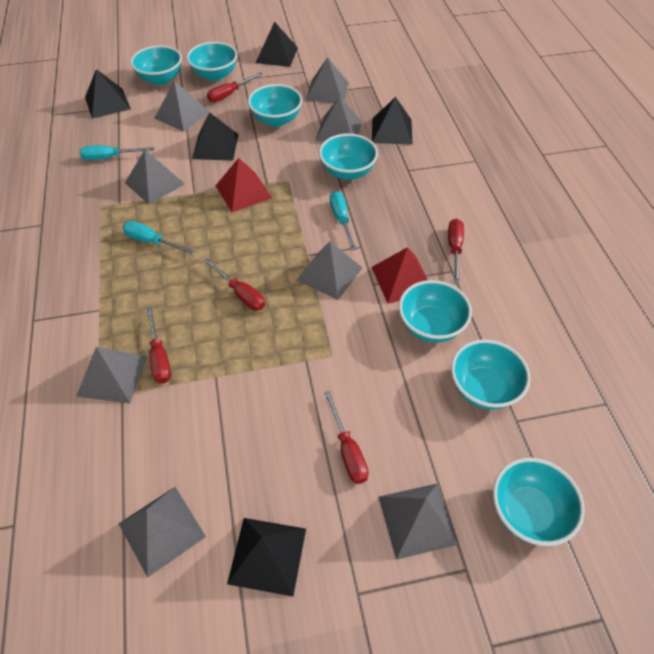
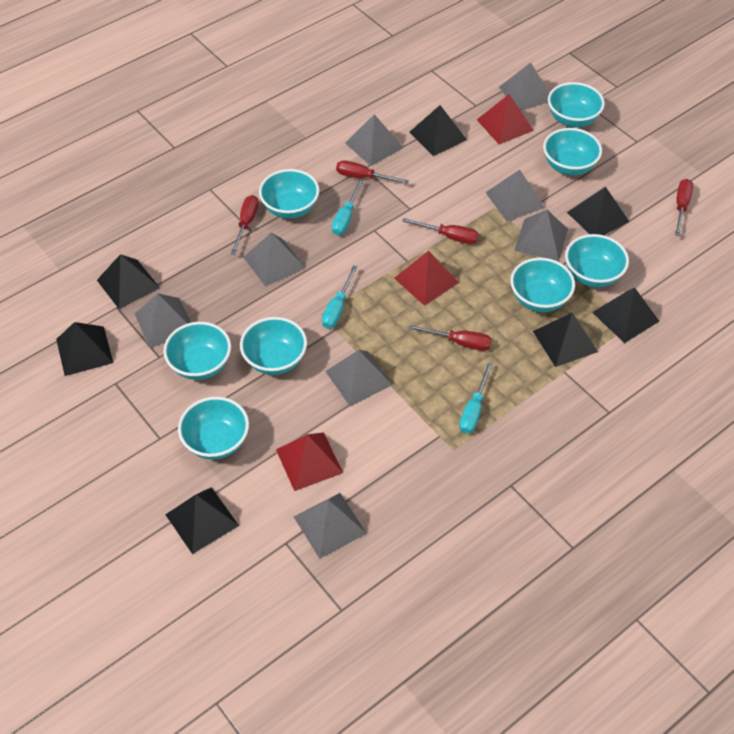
black pyramid: 5 -> 7
red pyramid: 2 -> 3
turquoise bowl: 7 -> 8

